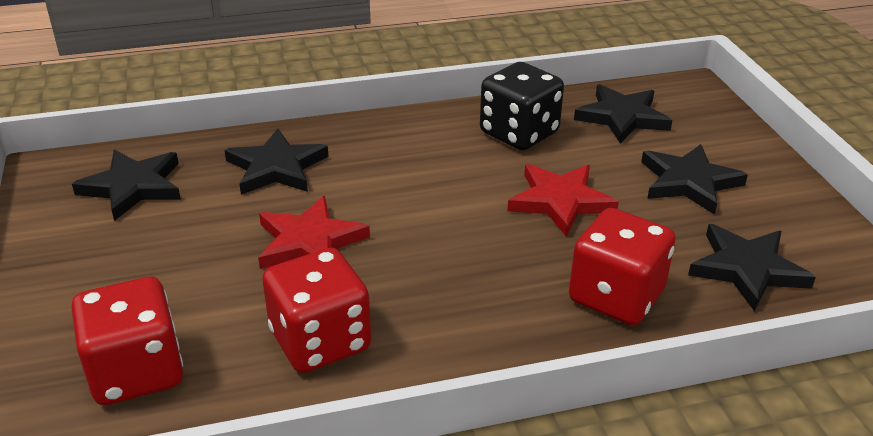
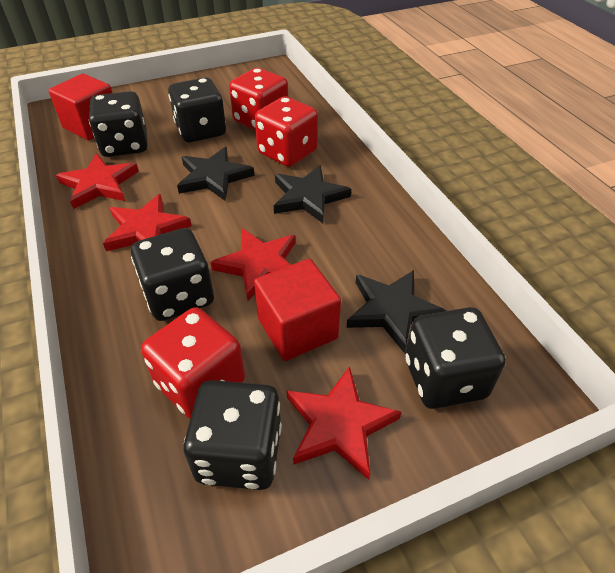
black dice: 1 -> 5
black star: 5 -> 3
red cube: 0 -> 2
red star: 2 -> 4

